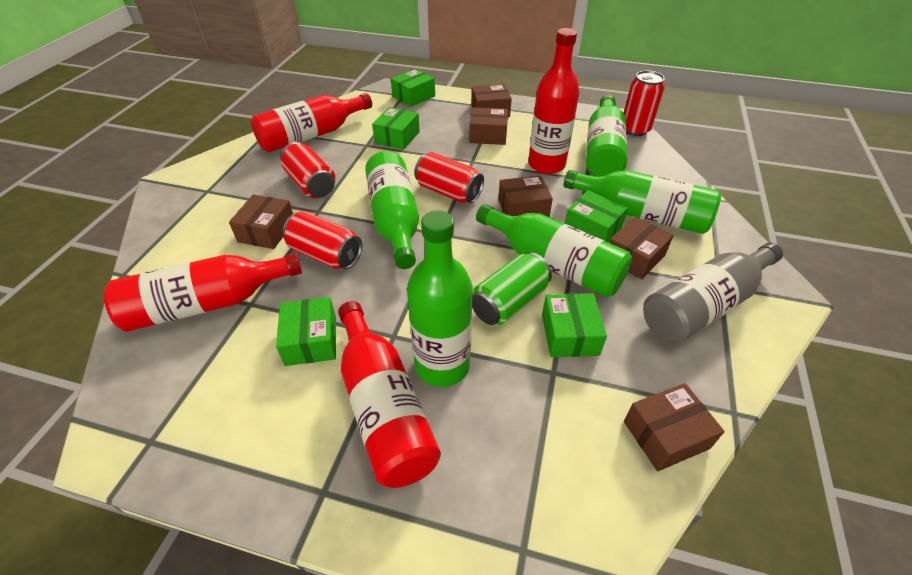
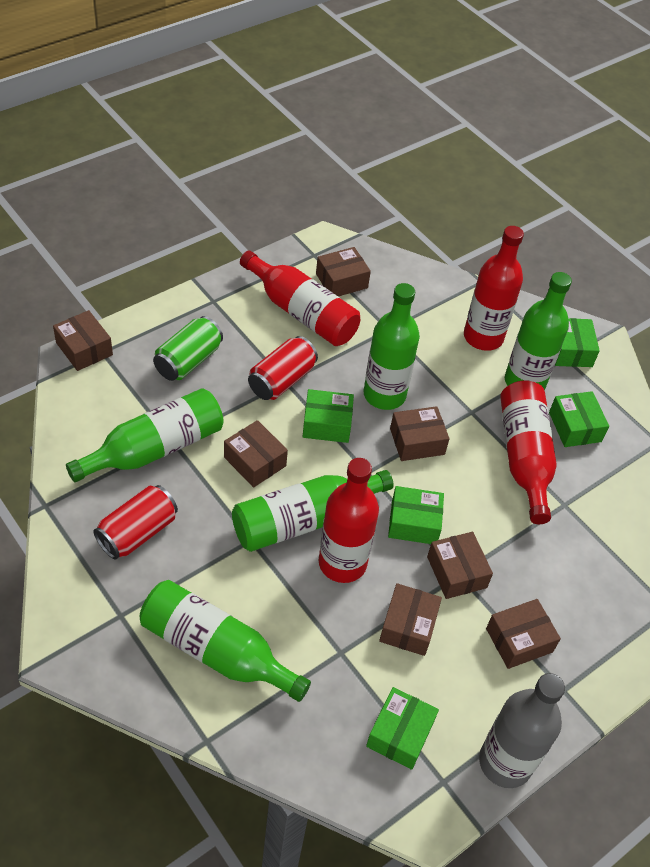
brown box: 6 -> 7
red can: 4 -> 2

